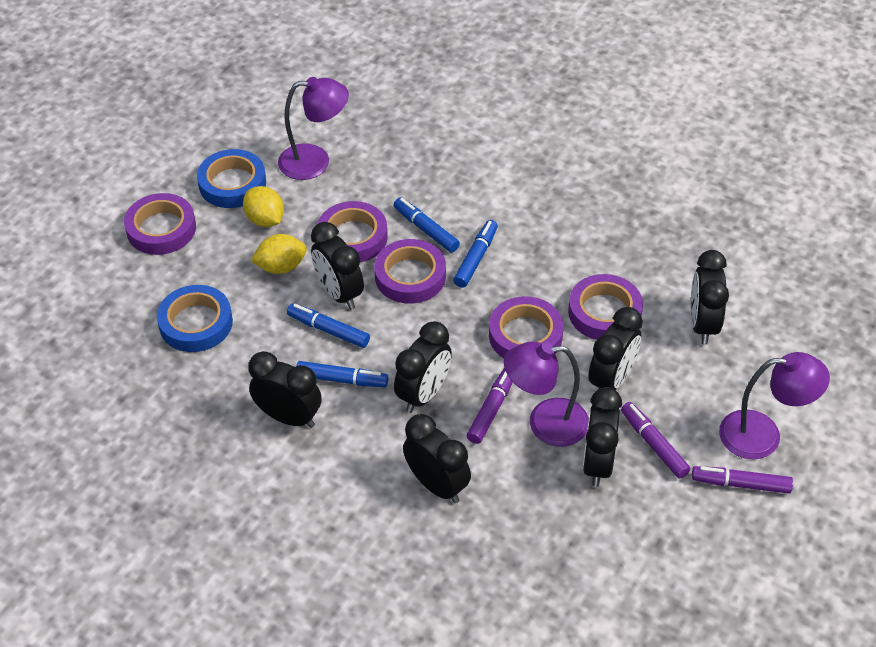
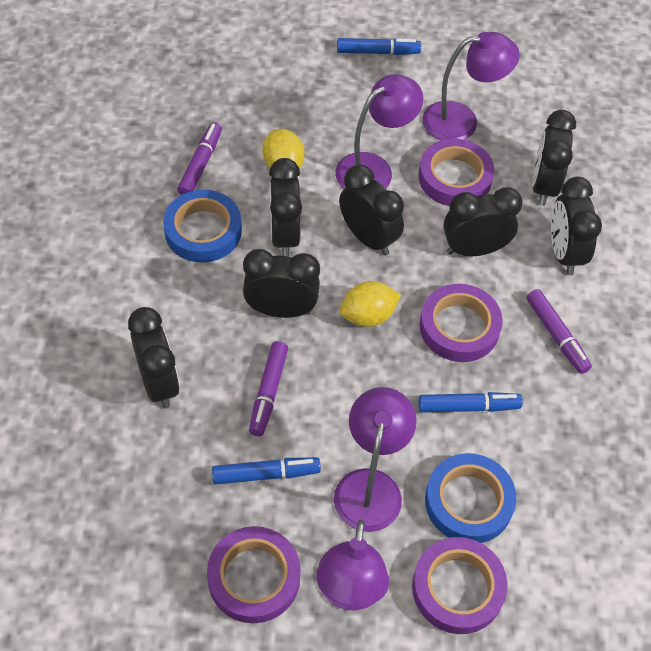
blue marker: 4 -> 3
purple lamp: 3 -> 4
purple tape: 5 -> 4

